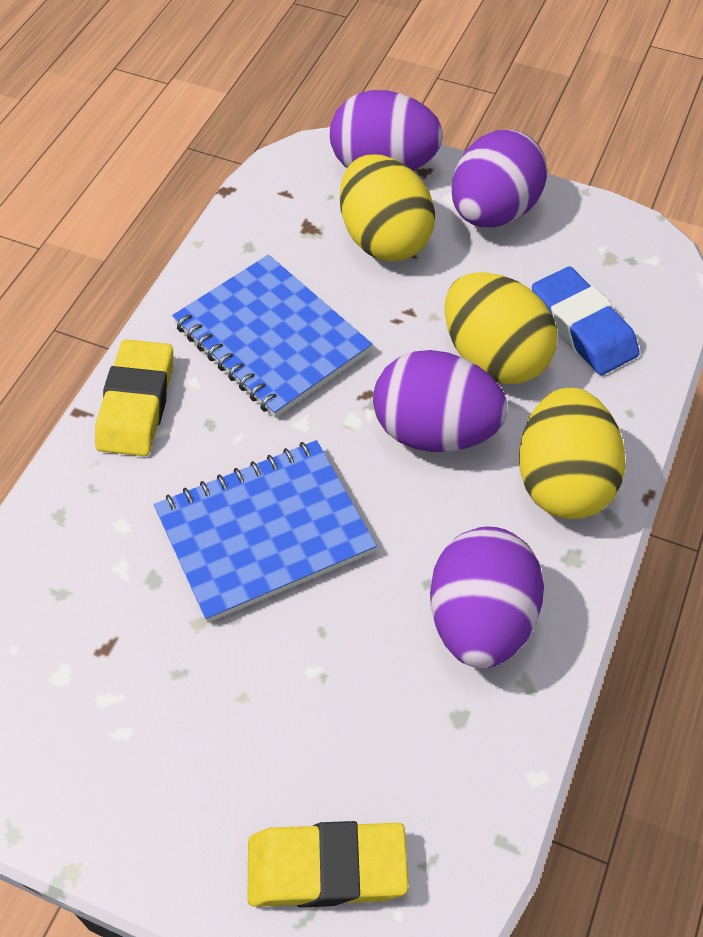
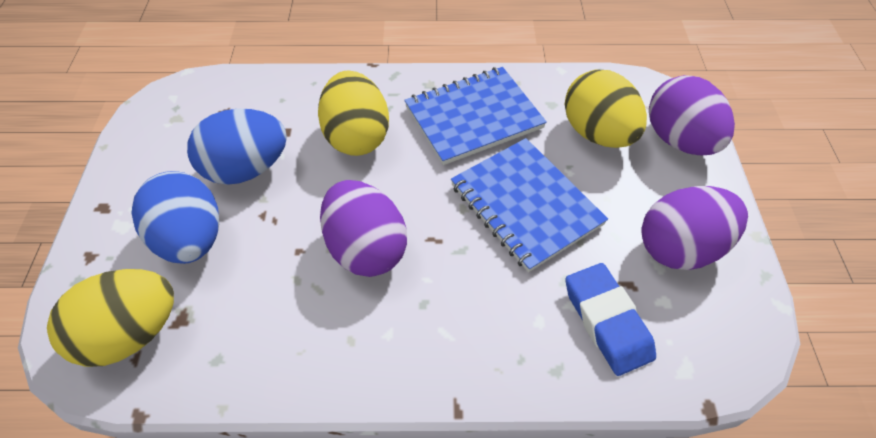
blue egg: 0 -> 2
purple egg: 4 -> 3
yellow eraser: 2 -> 0

